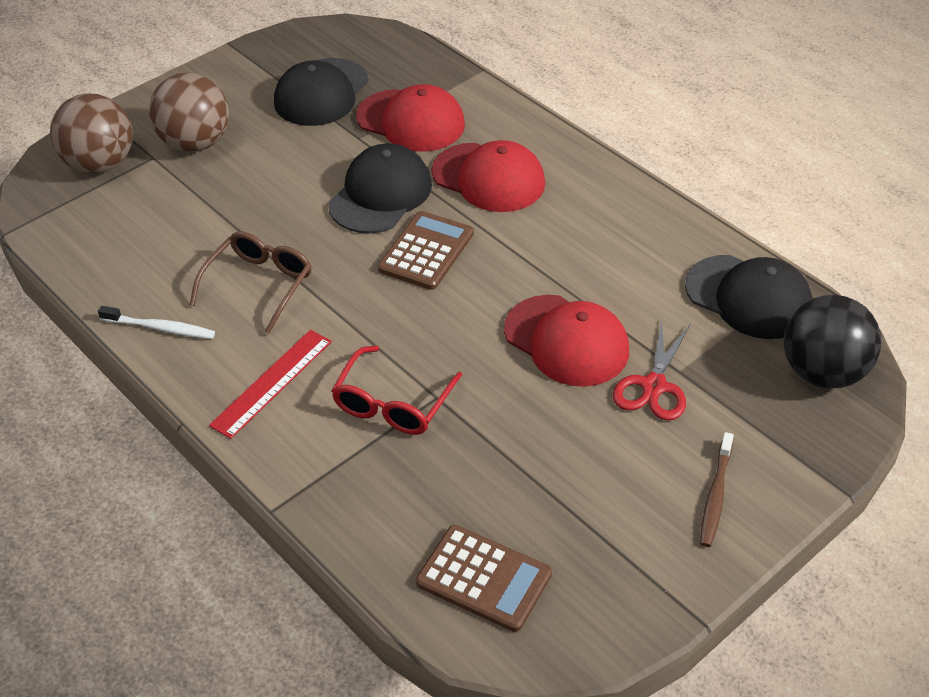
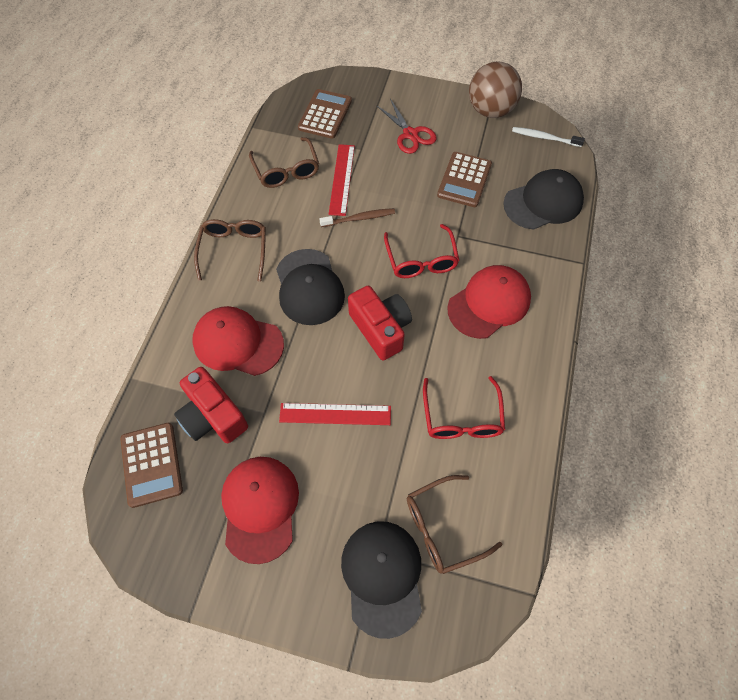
black ball: 1 -> 0
brown ball: 2 -> 1
brown calculator: 2 -> 3
brown glasses: 1 -> 3
red camera: 0 -> 2
red glasses: 1 -> 2
red ruler: 1 -> 2

